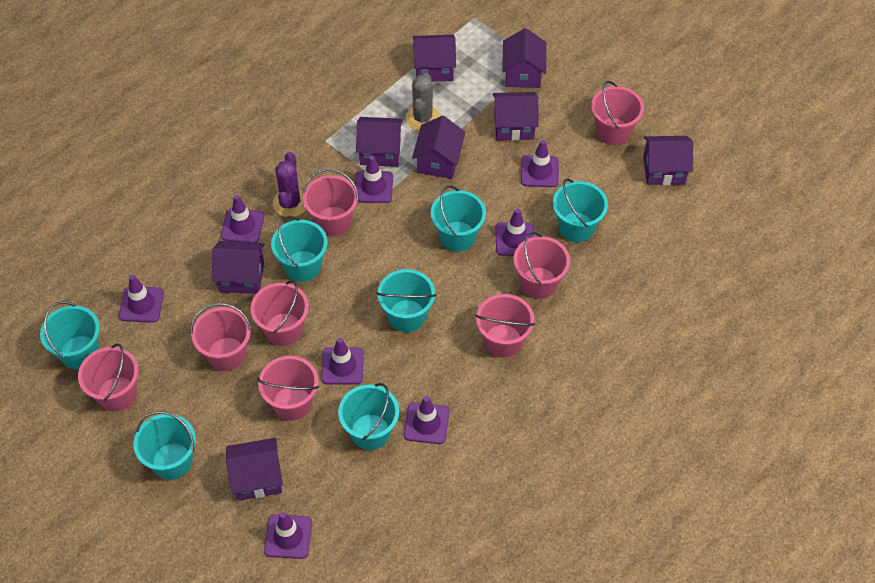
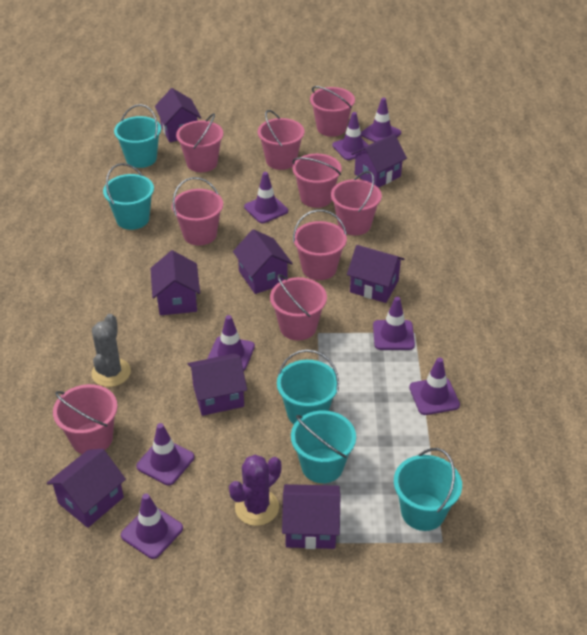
pink bucket: 8 -> 9
turquoise bucket: 7 -> 5

